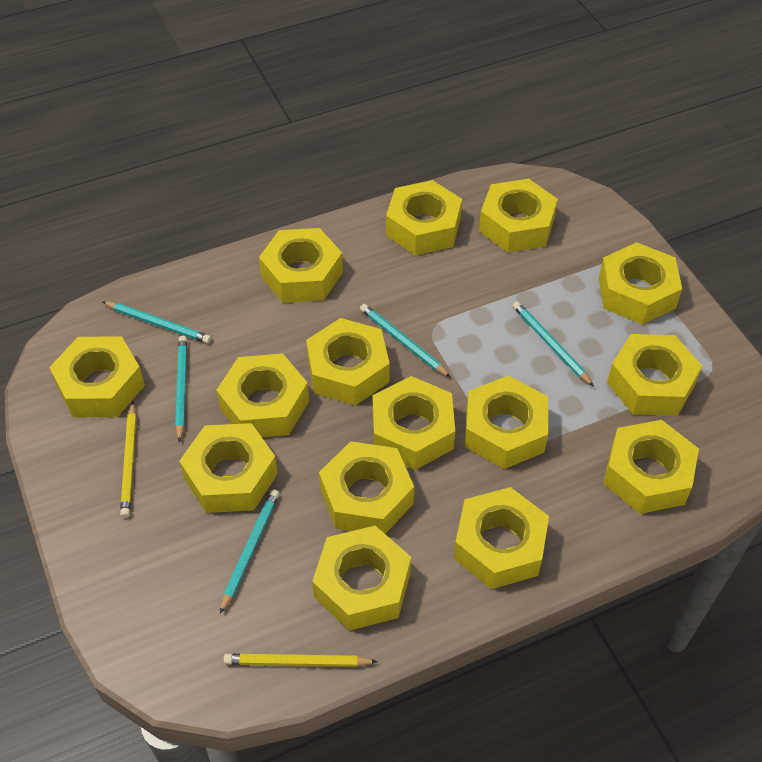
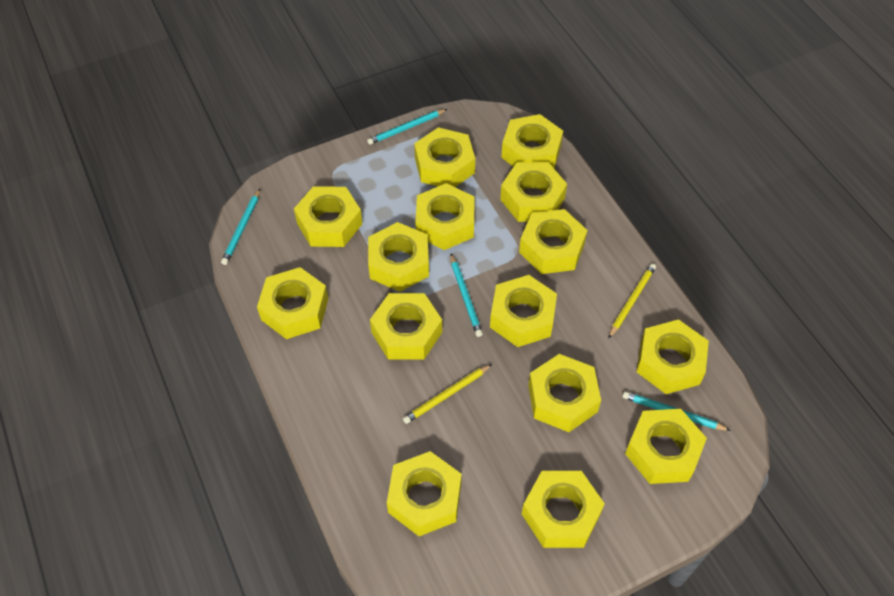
turquoise pencil: 5 -> 4

